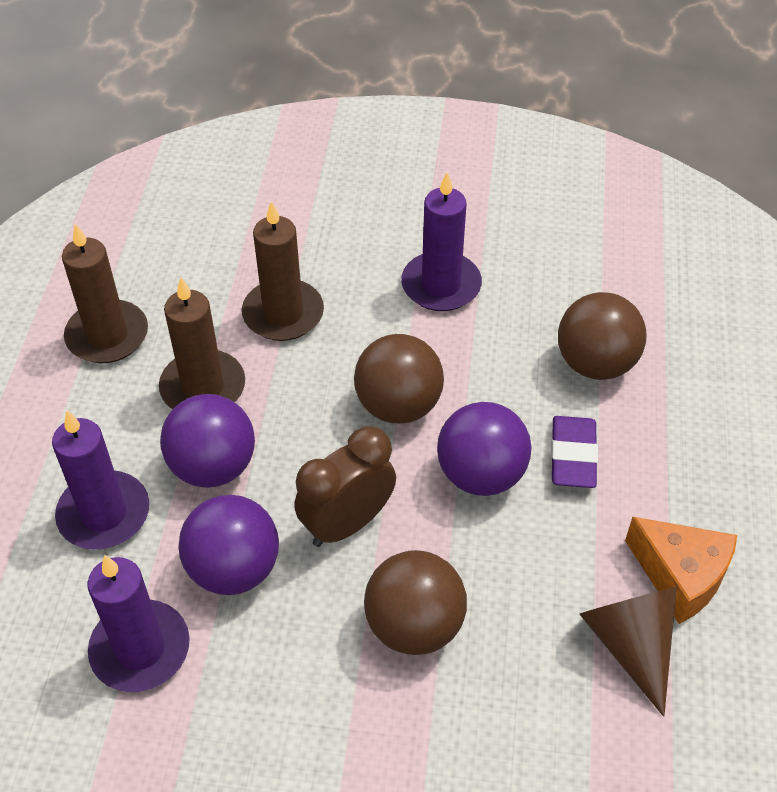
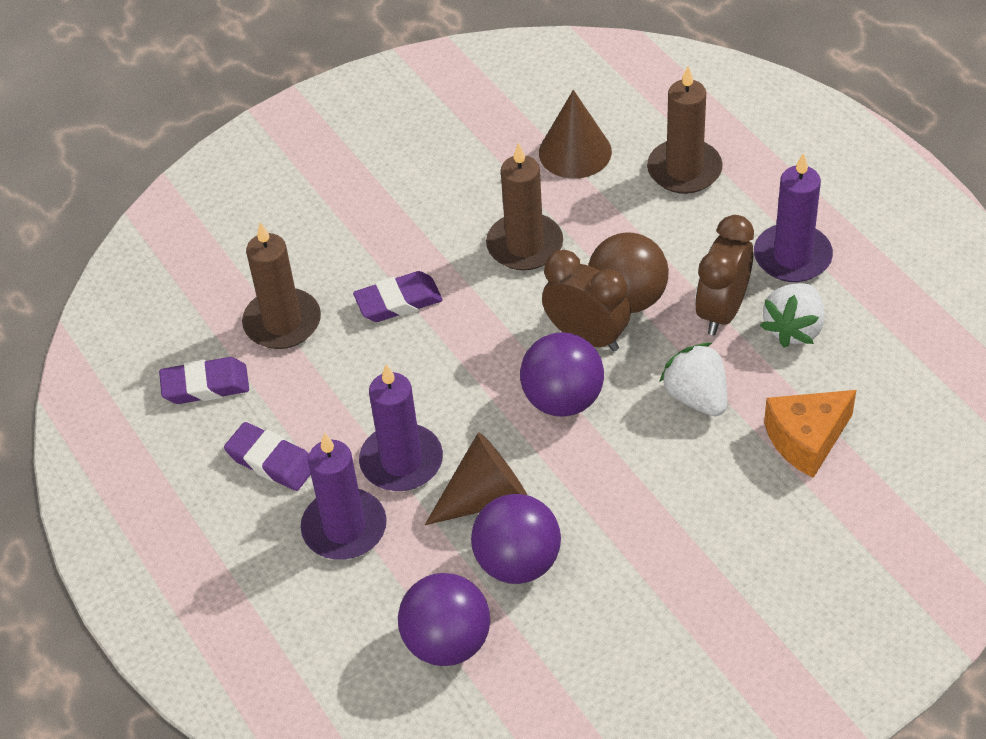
brown ball: 3 -> 1
brown clock: 1 -> 2
brown cone: 1 -> 2
purple eraser: 1 -> 3
white strawberry: 0 -> 2

